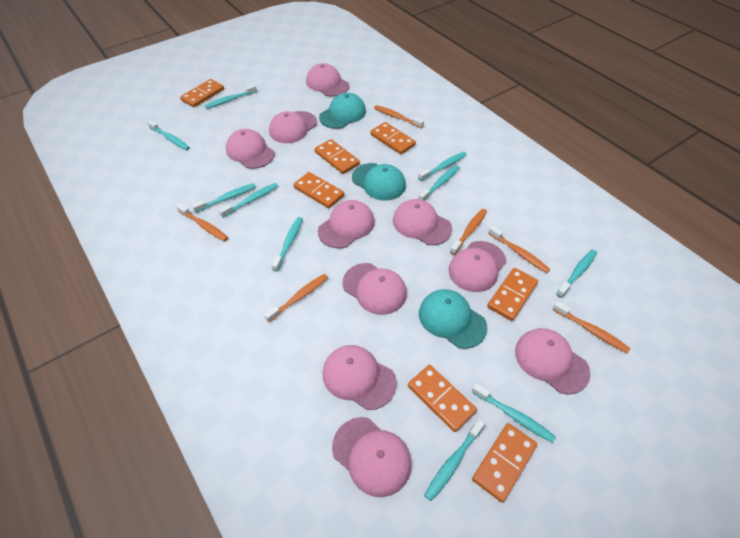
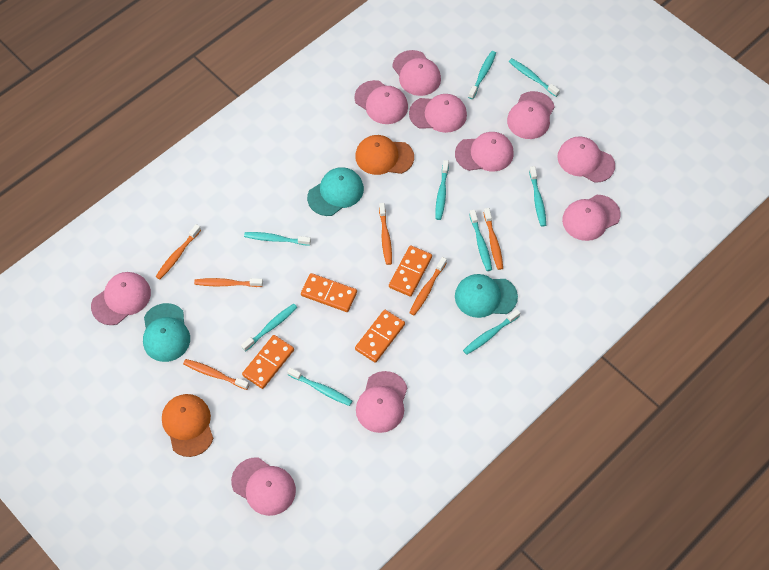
orange cap: 0 -> 2
orange domino: 7 -> 4
turquoise toothbrush: 10 -> 9

